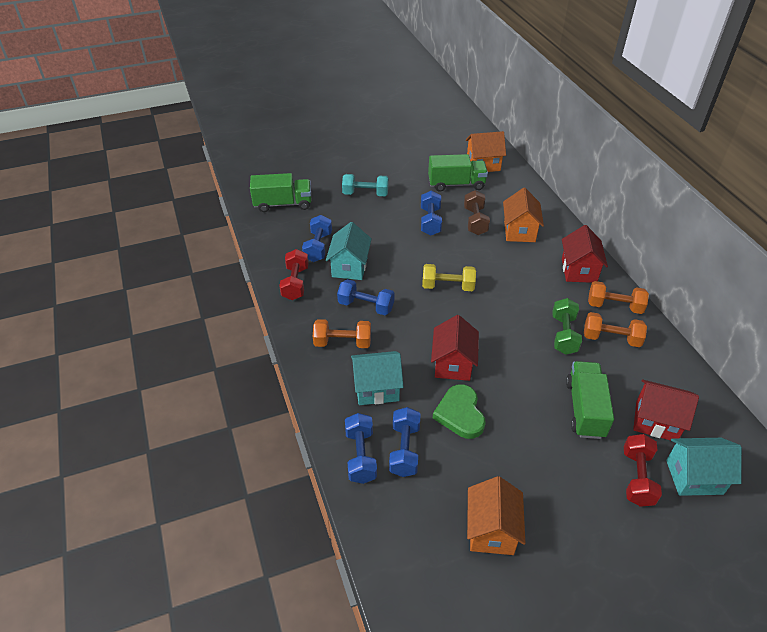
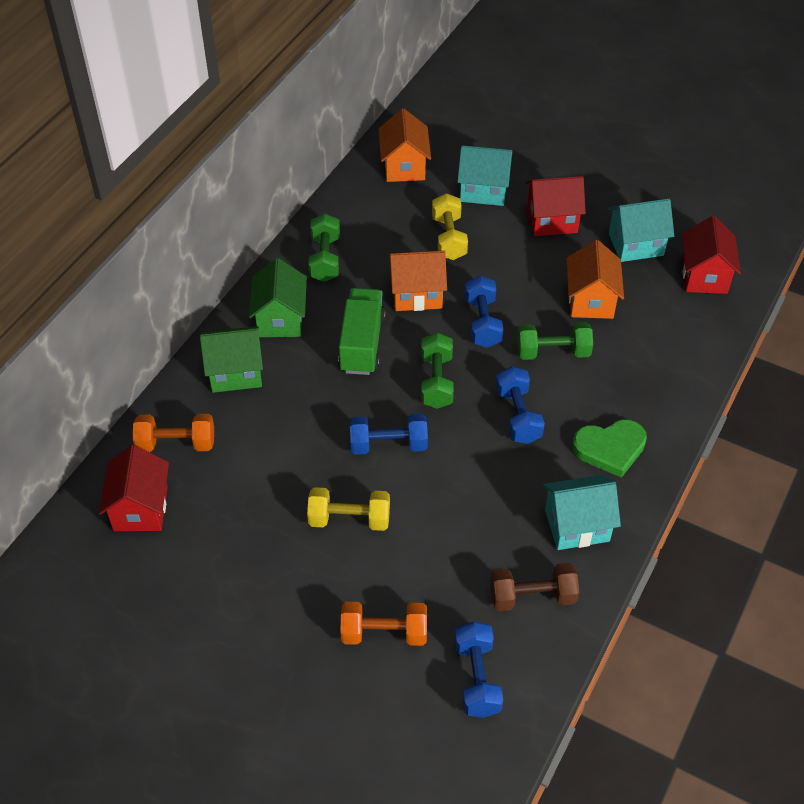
blue dumbbell: 5 -> 4
green dumbbell: 1 -> 3
green house: 0 -> 2
green truck: 3 -> 1
orange dumbbell: 3 -> 2
red dumbbell: 2 -> 0
turquoise dumbbell: 1 -> 0
yellow dumbbell: 1 -> 2

